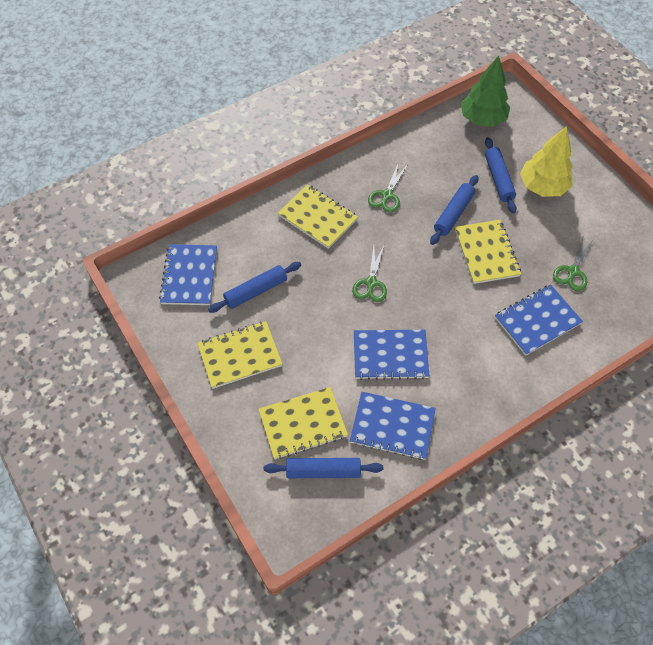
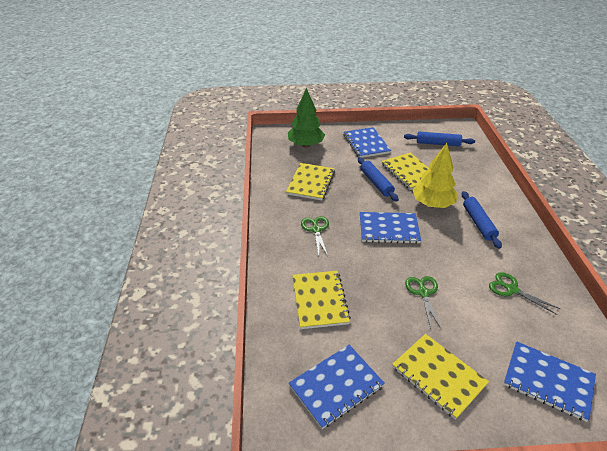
blue rolling pin: 4 -> 3

